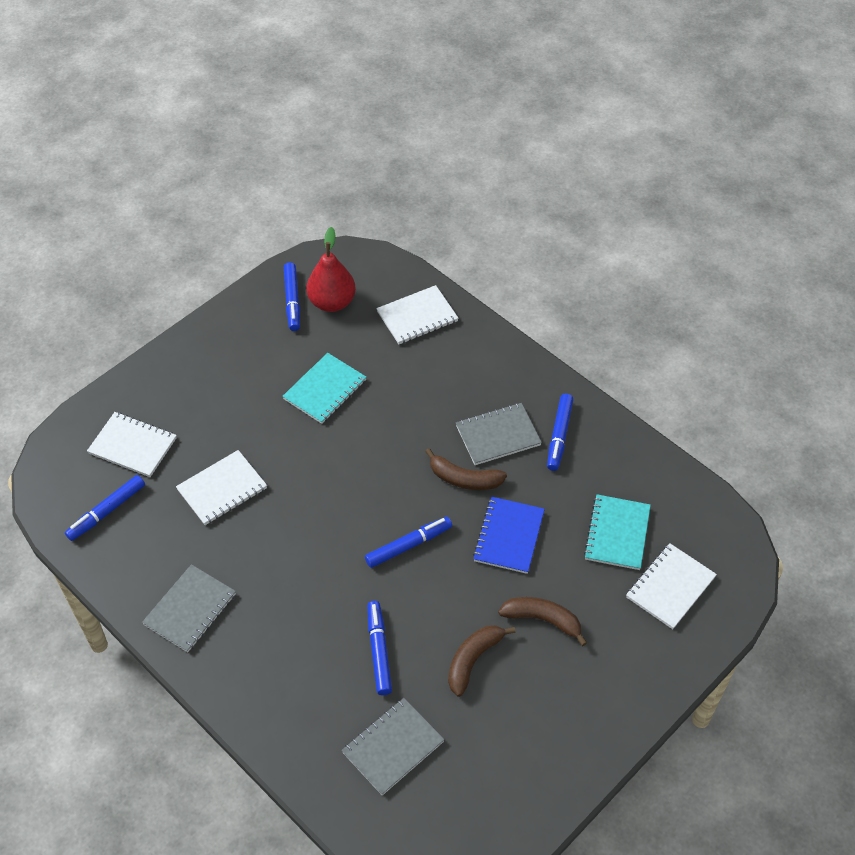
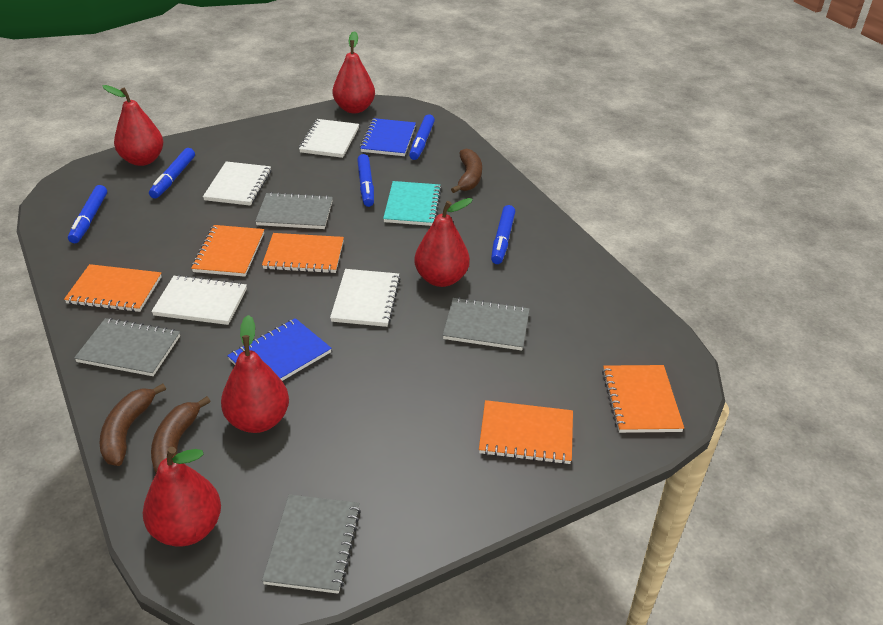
blue notebook: 1 -> 2
grey notebook: 3 -> 4
orange notebook: 0 -> 5
red pear: 1 -> 5
turquoise notebook: 2 -> 1

